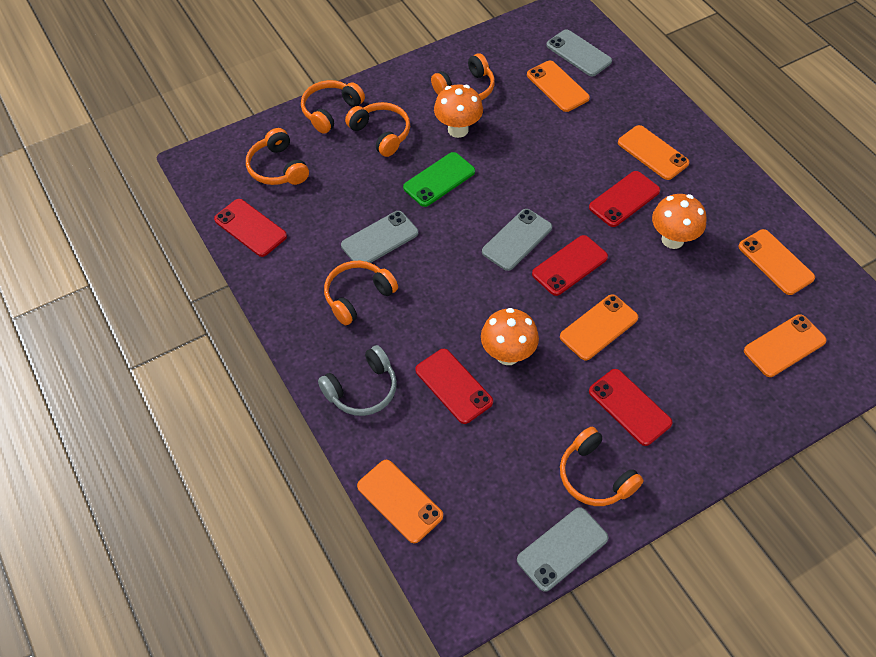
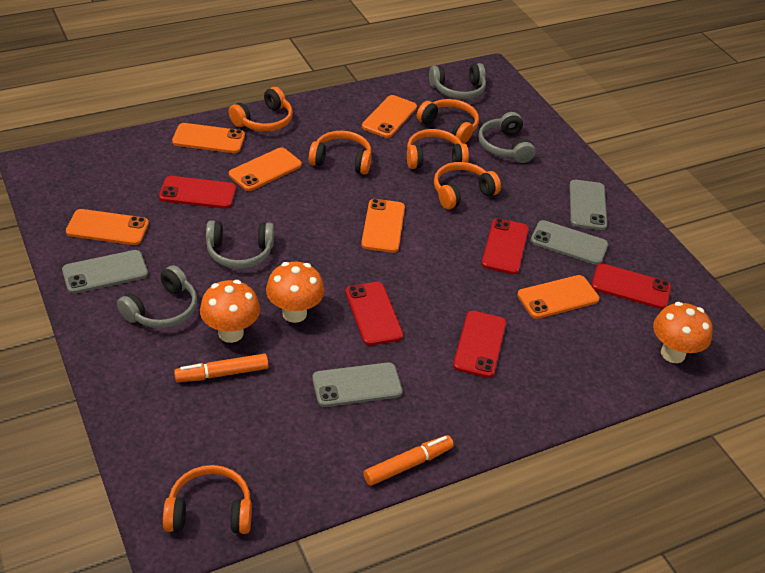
green phone: 1 -> 0
grey headphones: 1 -> 4
orange marker: 0 -> 2

